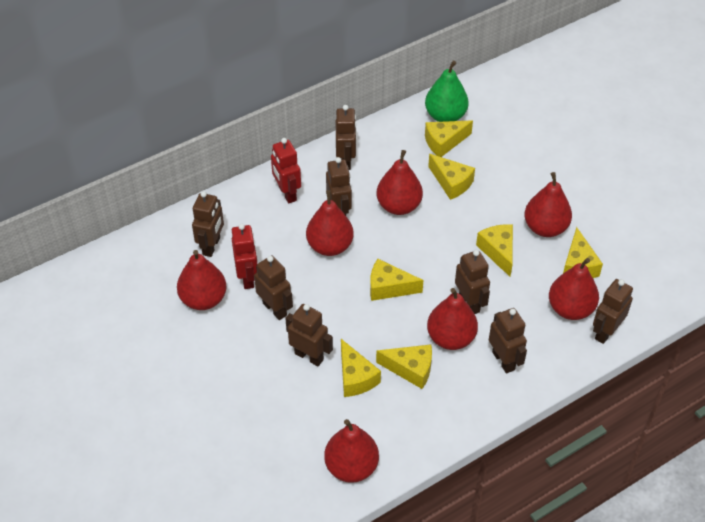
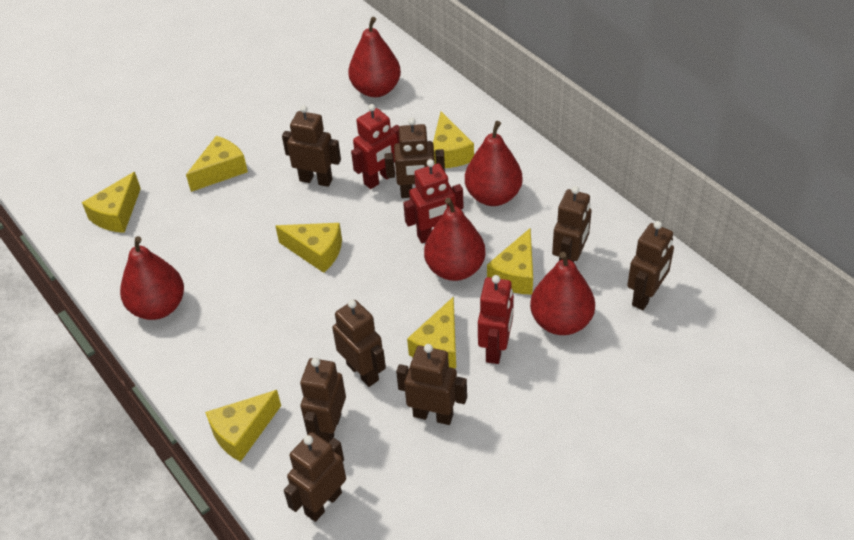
green pear: 1 -> 0
red pear: 7 -> 5
red robot: 2 -> 3

